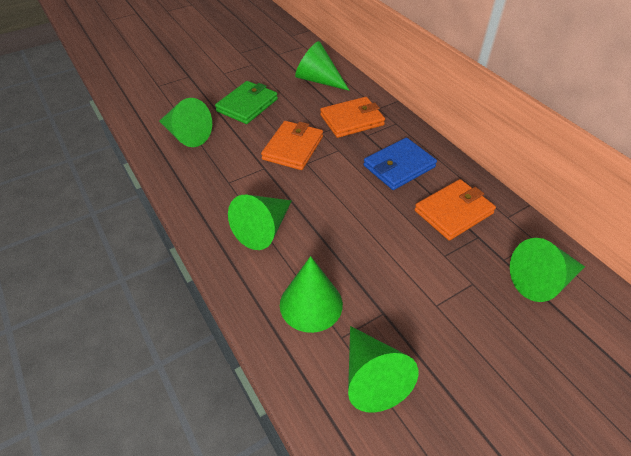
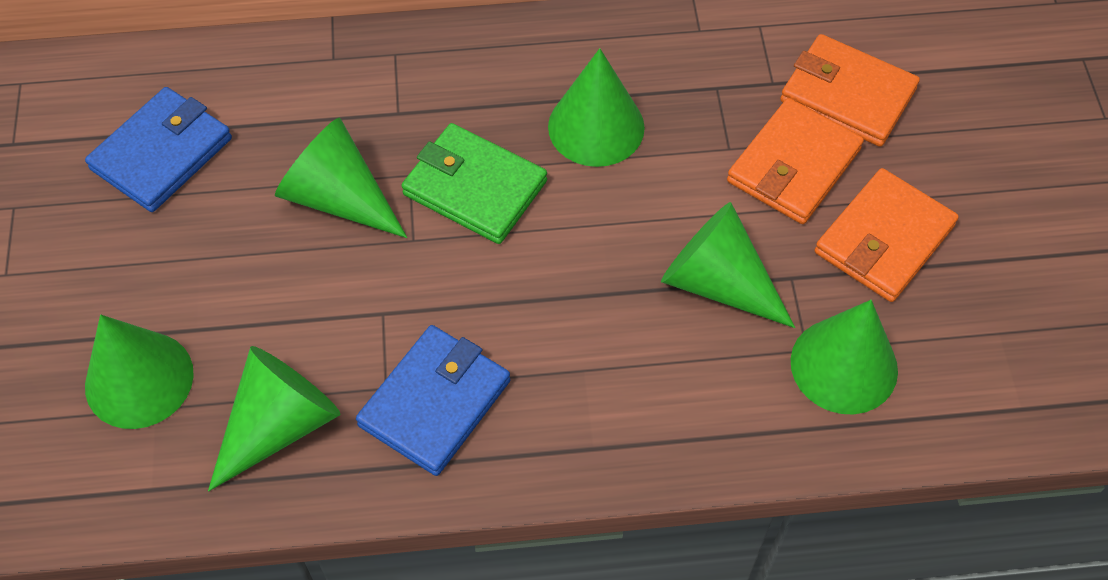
blue wallet: 1 -> 2

